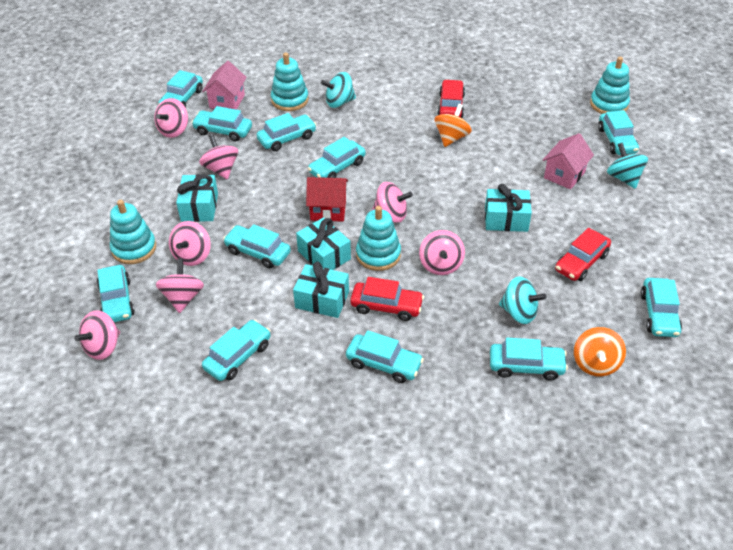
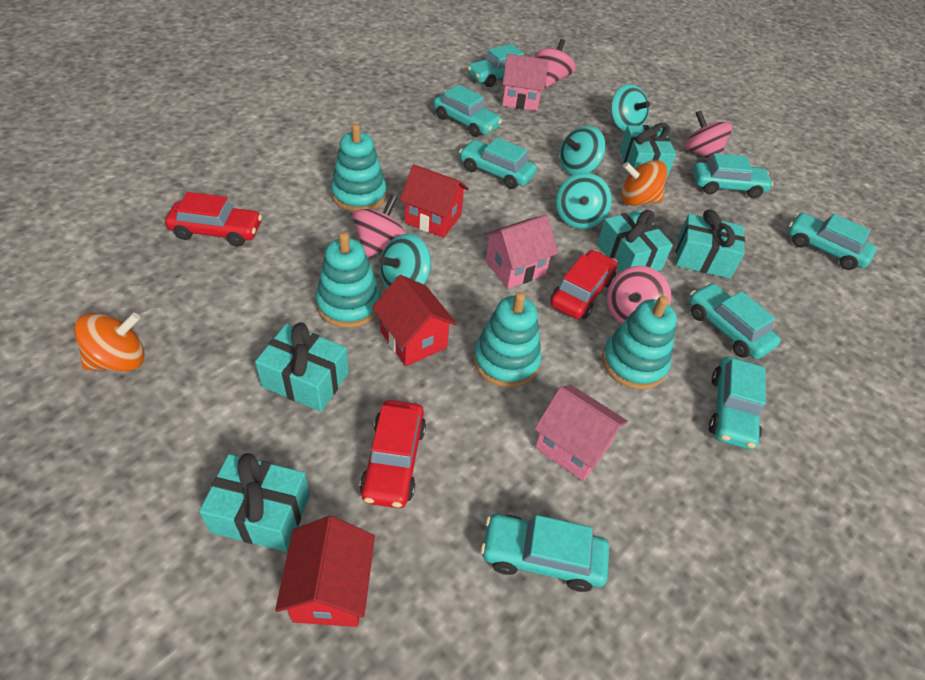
pink house: 2 -> 3
pink spinning top: 7 -> 4
red house: 1 -> 3
turquoise car: 11 -> 8
turquoise gift: 4 -> 5
turquoise spinning top: 3 -> 4

